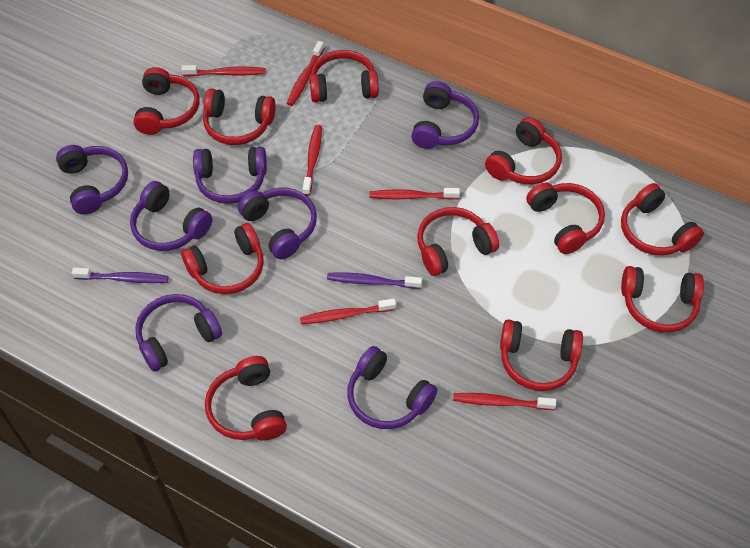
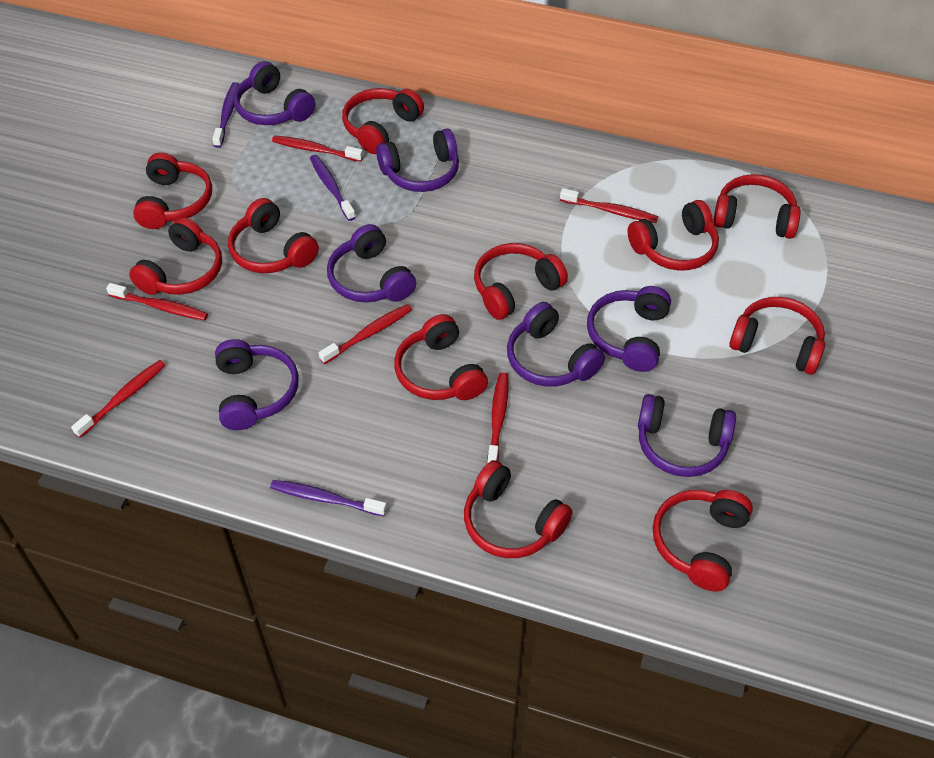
purple toothbrush: 2 -> 3

